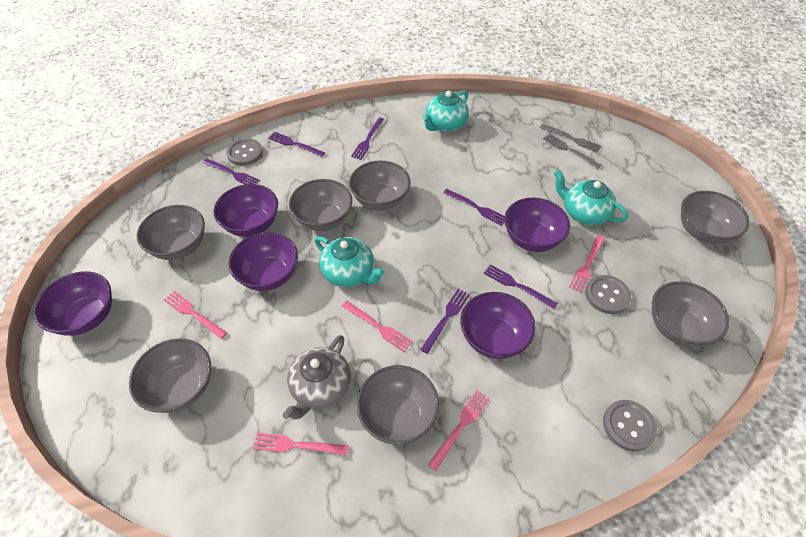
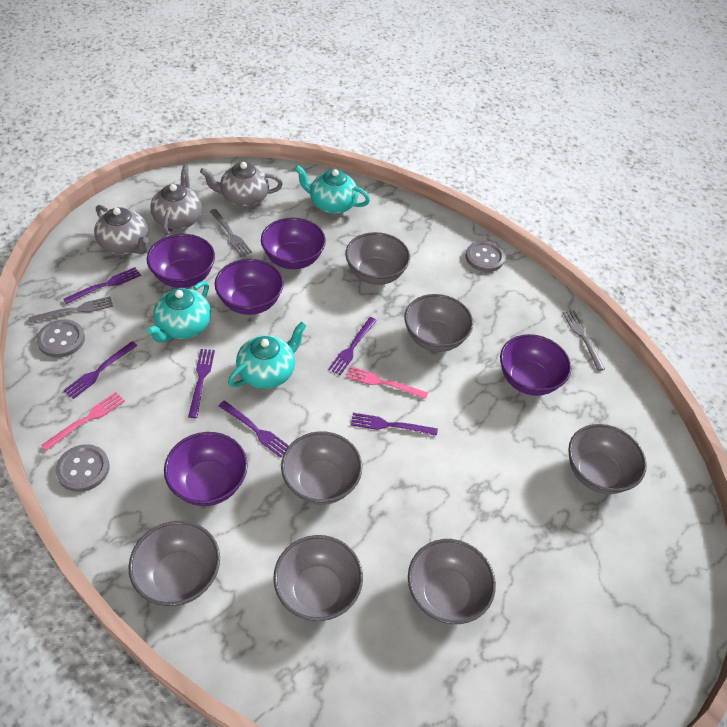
grey fork: 2 -> 3
grey teapot: 1 -> 3
pink fork: 5 -> 2

